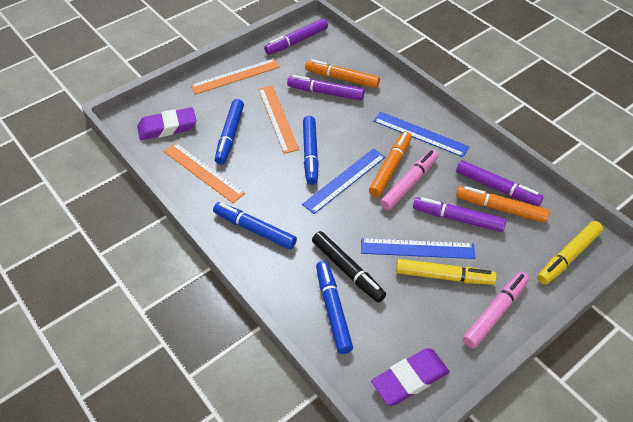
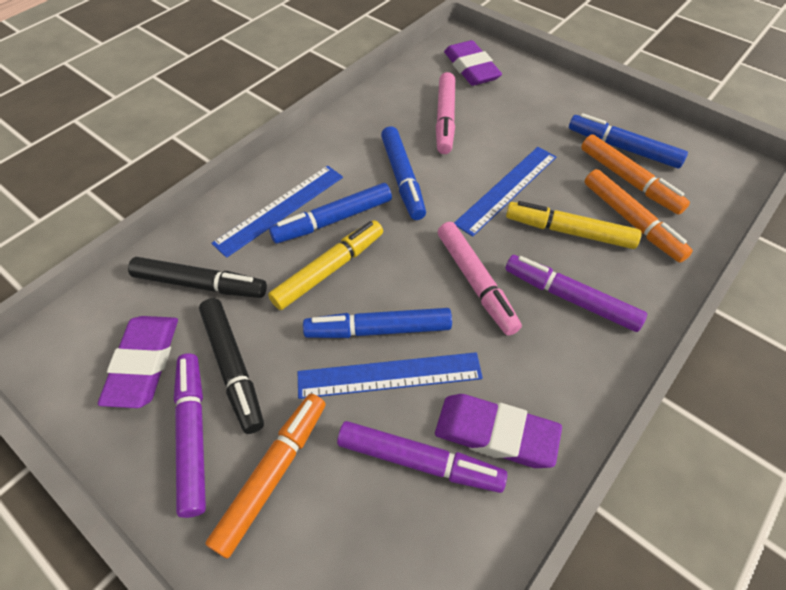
black marker: 1 -> 2
orange ruler: 3 -> 0
purple eraser: 2 -> 3
purple marker: 4 -> 3

